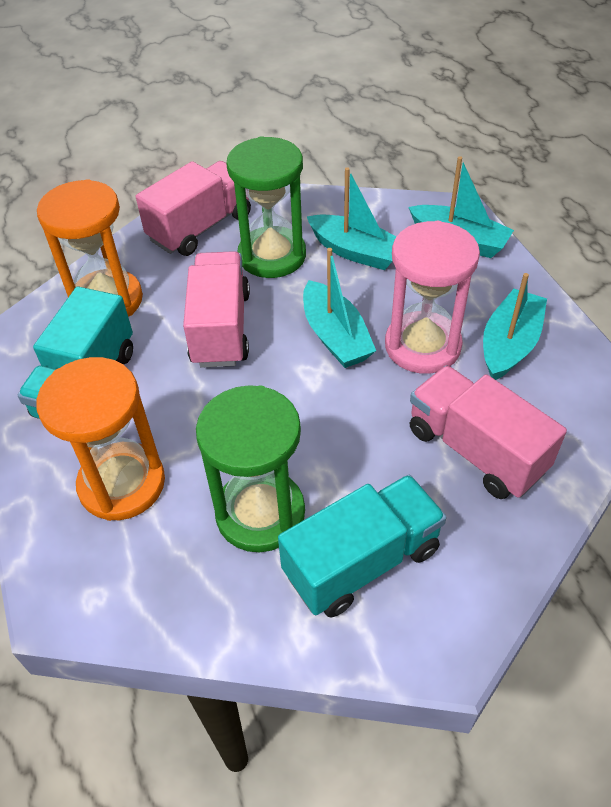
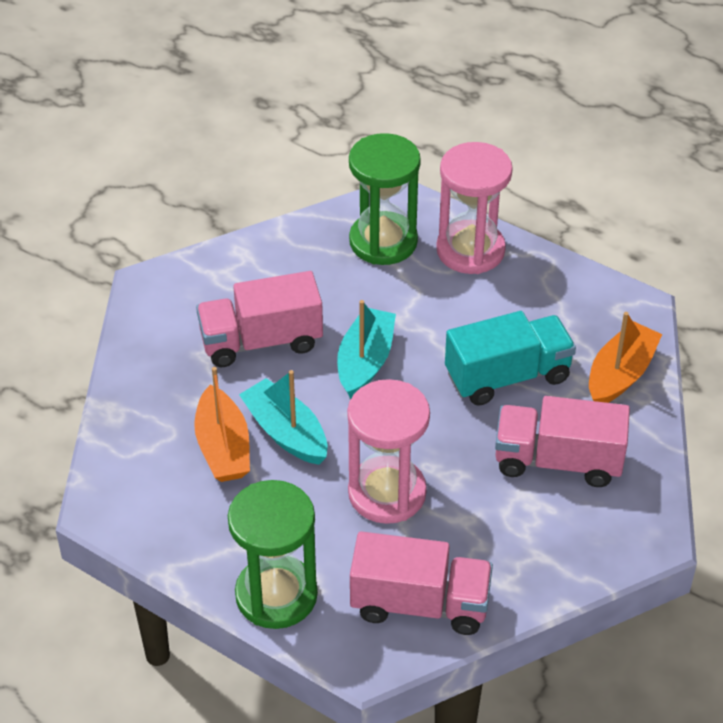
orange boat: 0 -> 2
orange hourglass: 2 -> 0
pink hourglass: 1 -> 2
turquoise boat: 4 -> 2
turquoise truck: 2 -> 1

